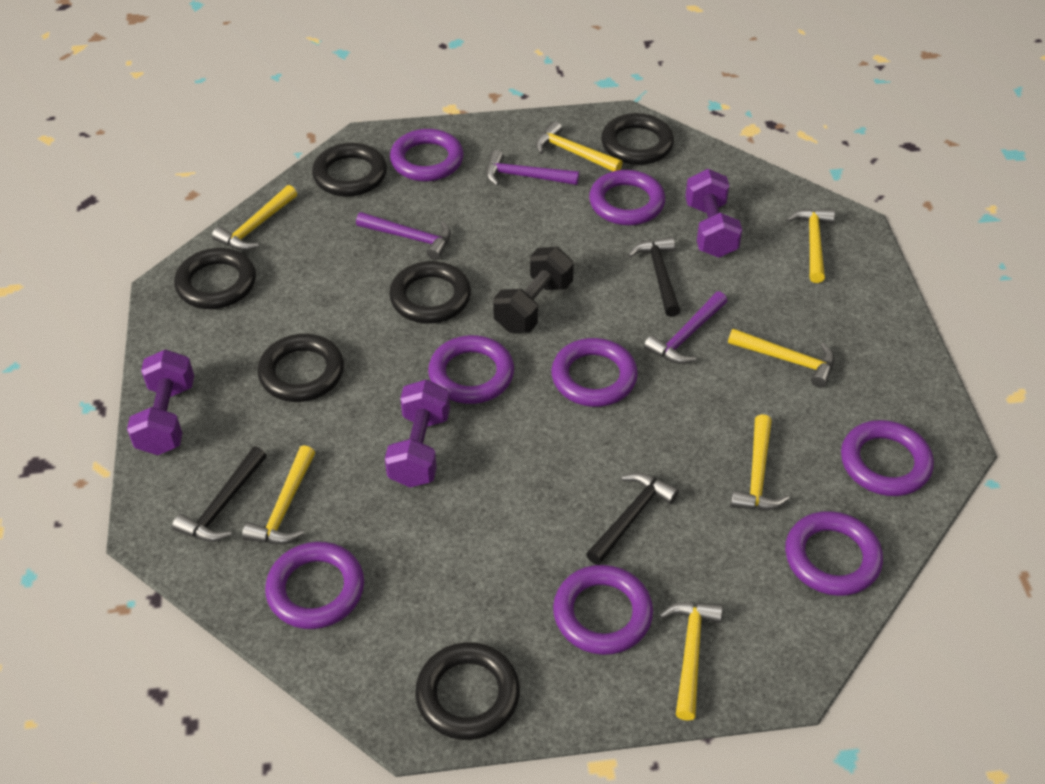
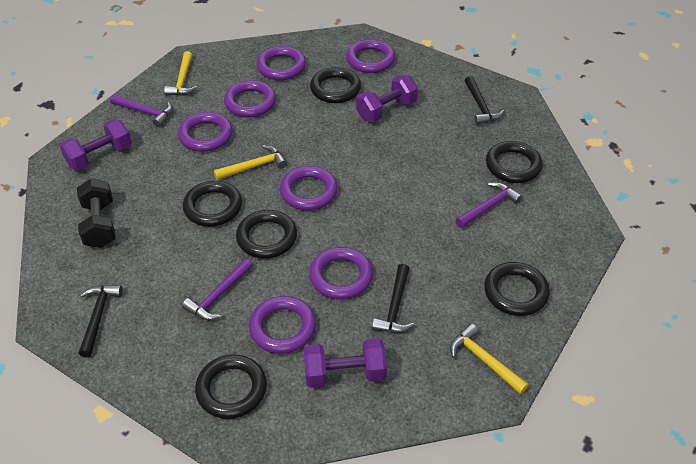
purple ring: 8 -> 7
yellow hammer: 7 -> 3

